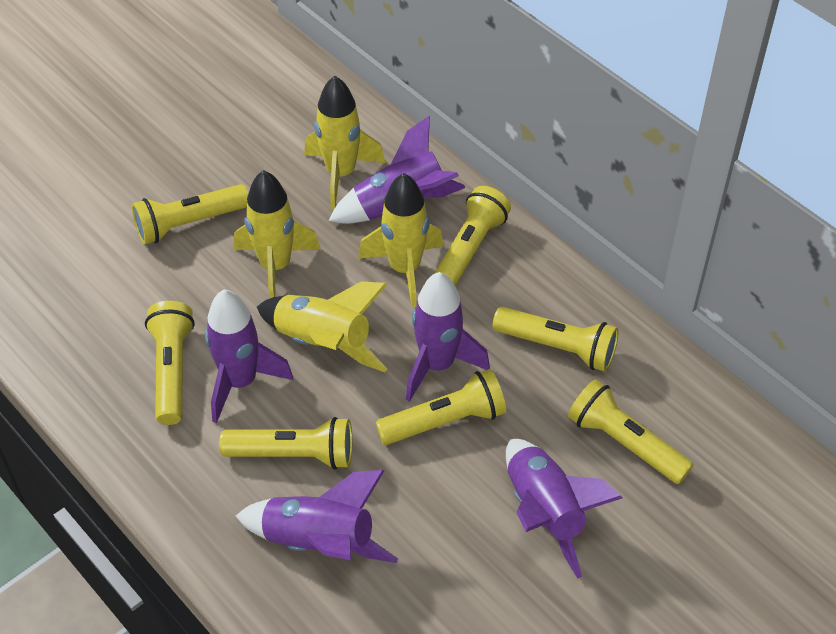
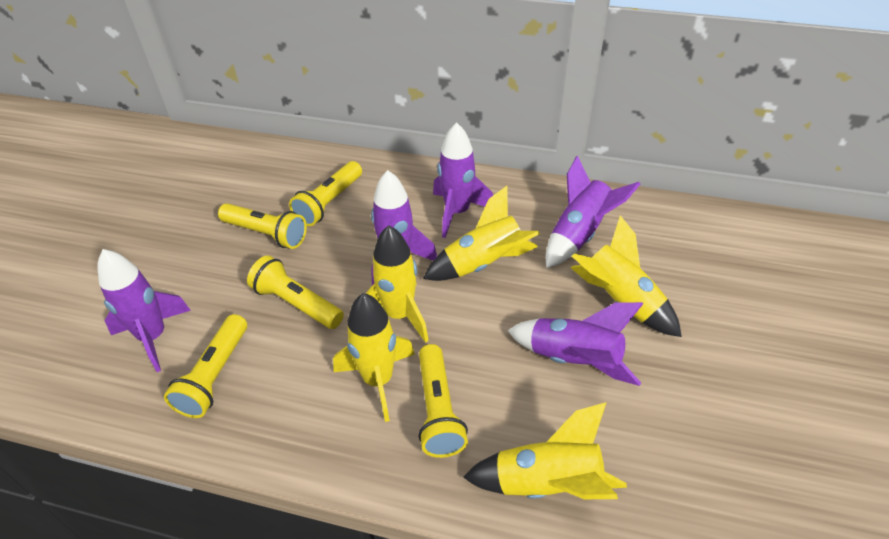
yellow flashlight: 7 -> 5
yellow rocket: 4 -> 5

